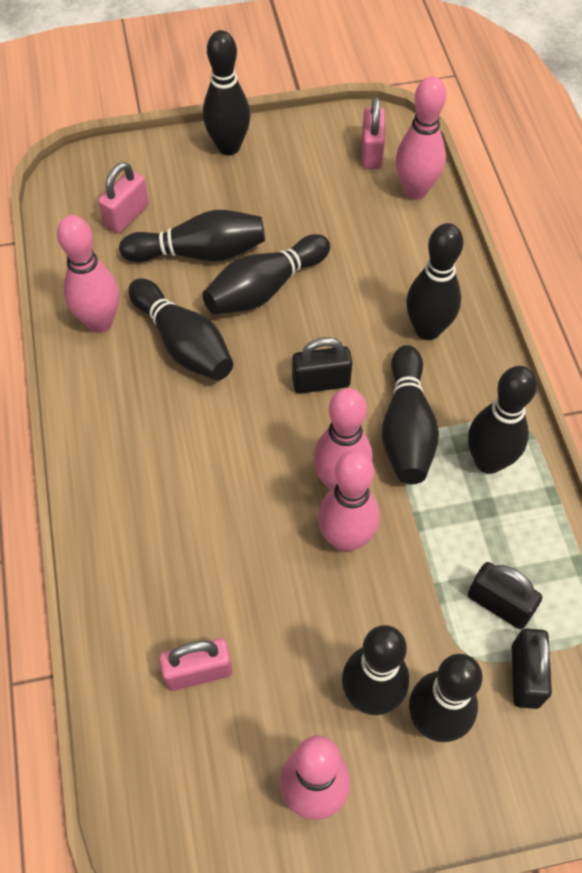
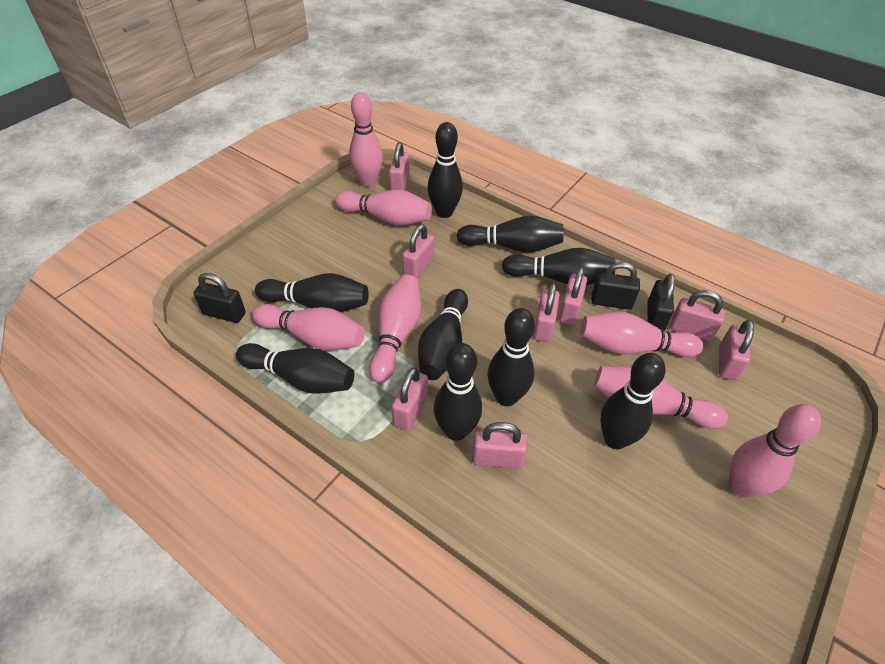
pink bowling pin: 5 -> 7
pink padlock: 3 -> 8

